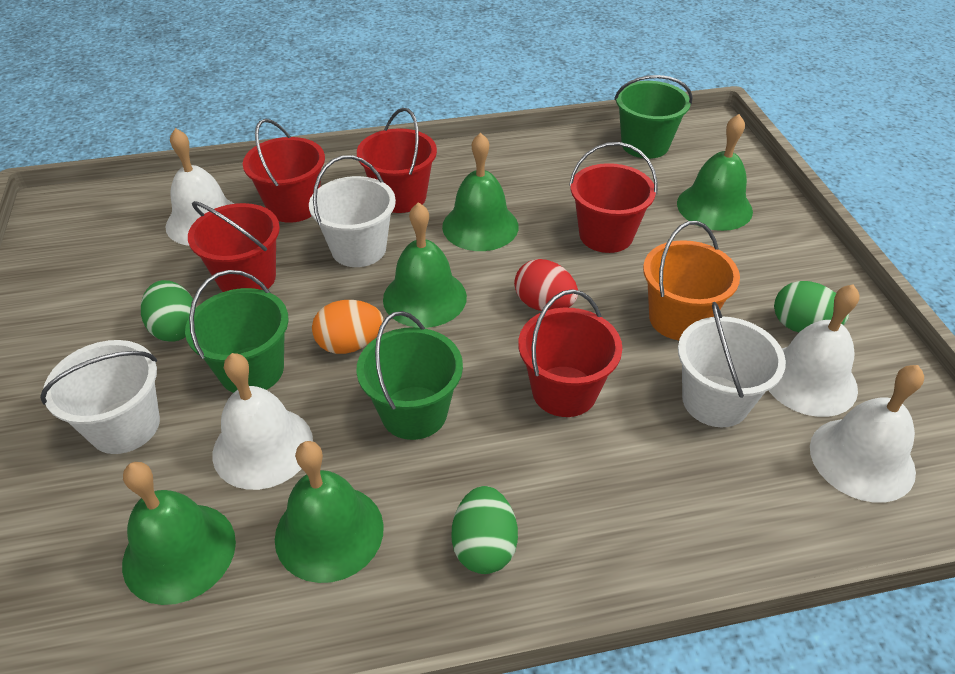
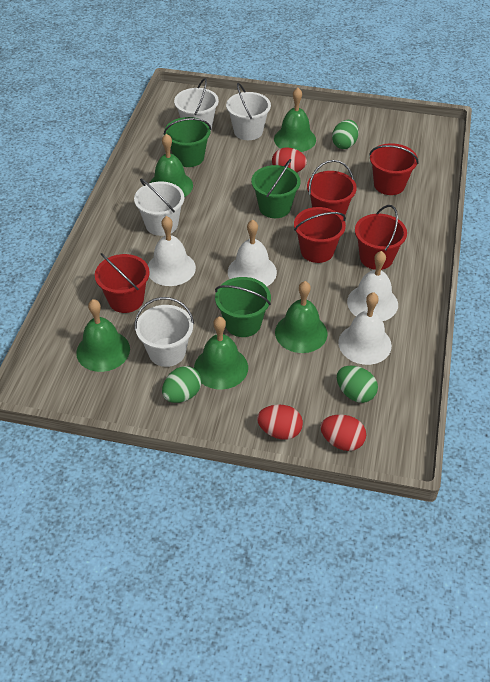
orange bucket: 1 -> 0
orange egg: 1 -> 0
red egg: 1 -> 3
white bucket: 3 -> 4

